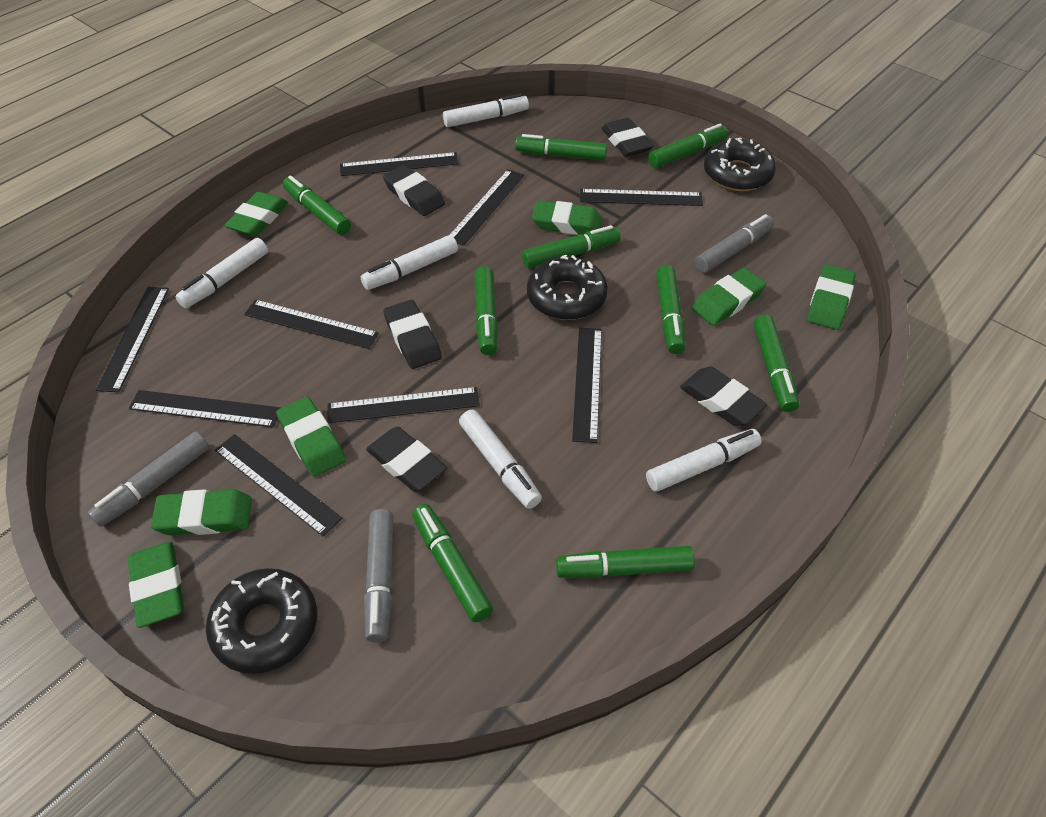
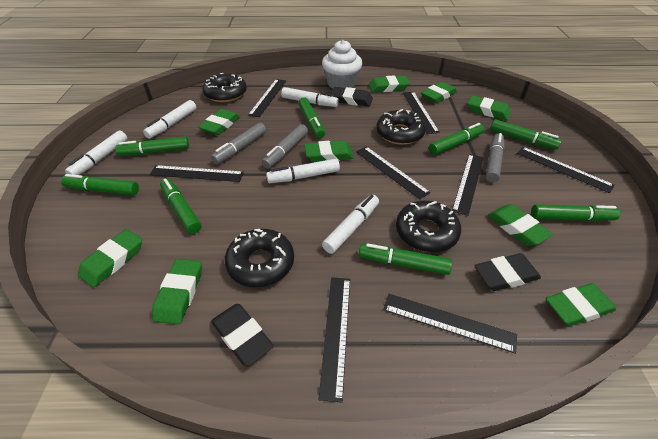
black donut: 3 -> 4
black eraser: 5 -> 3
black ruler: 9 -> 8
green eraser: 7 -> 9
green marker: 9 -> 8
white cupcake: 0 -> 1

